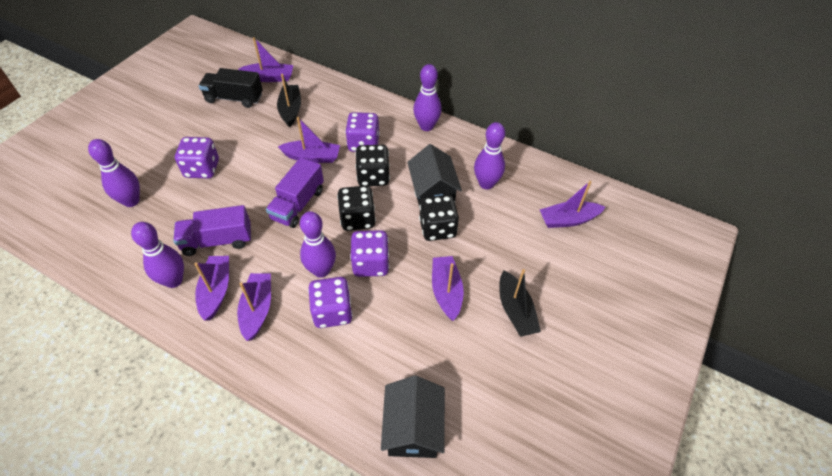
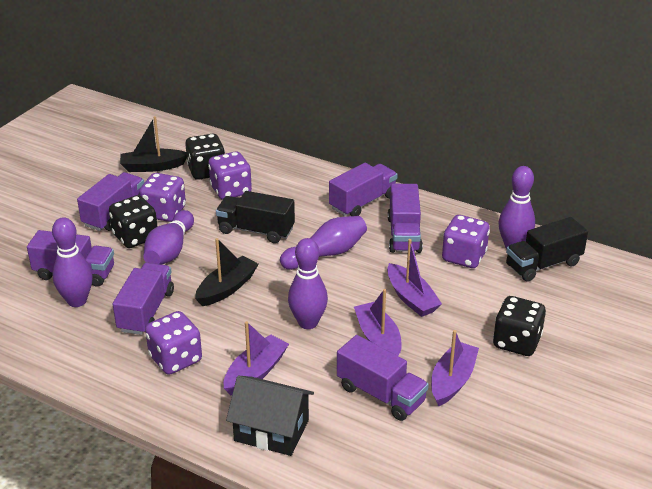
black house: 2 -> 1
black truck: 1 -> 2
purple boat: 6 -> 4
purple truck: 2 -> 6

